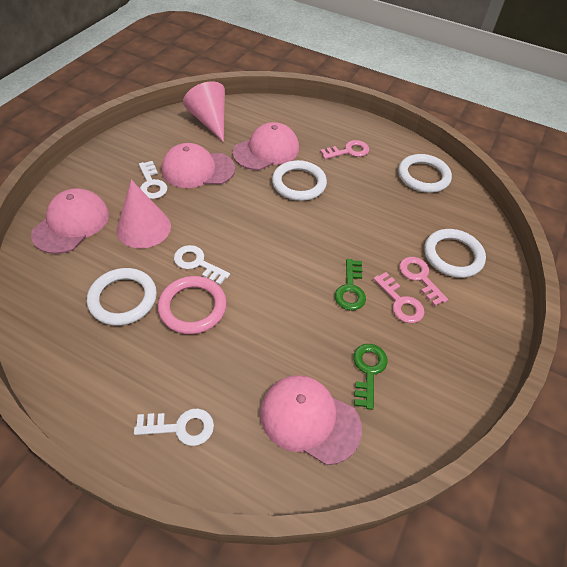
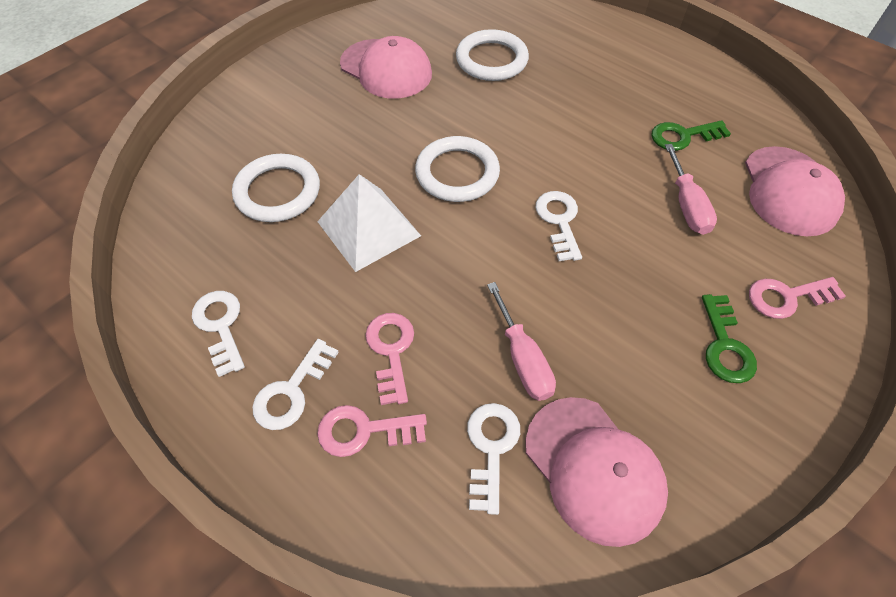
pink cap: 4 -> 3
pink cone: 2 -> 0
pink ring: 1 -> 0
pink screwdriver: 0 -> 2
white key: 3 -> 4
white pyramid: 0 -> 1
white ring: 4 -> 3

